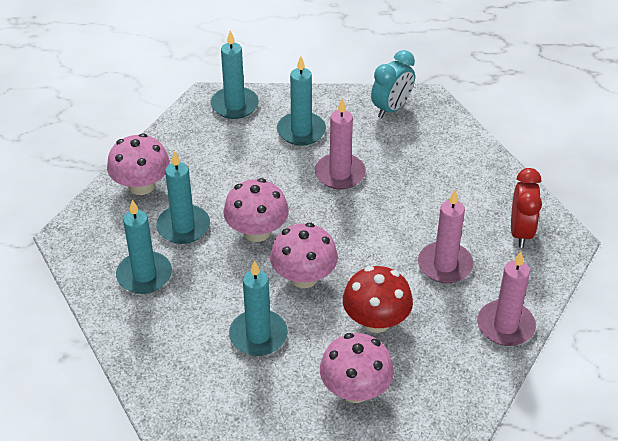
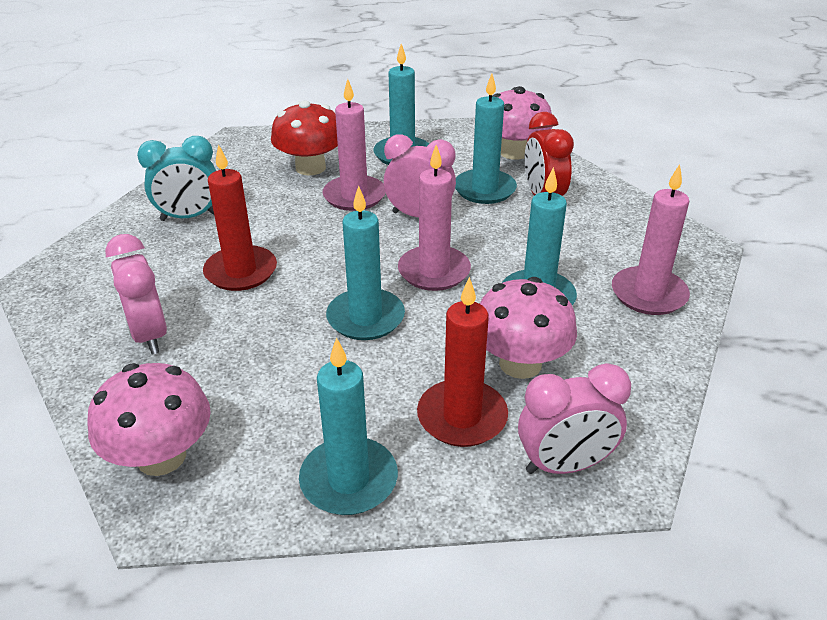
pink clock: 0 -> 3
pink mushroom: 4 -> 3
red candle: 0 -> 2

